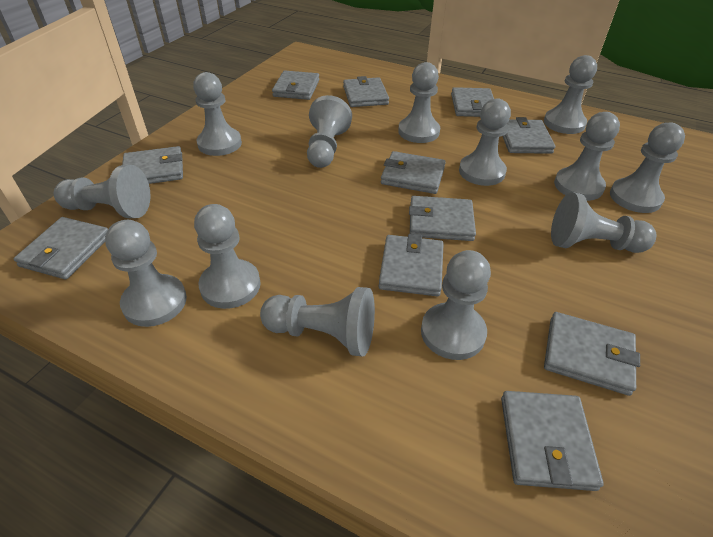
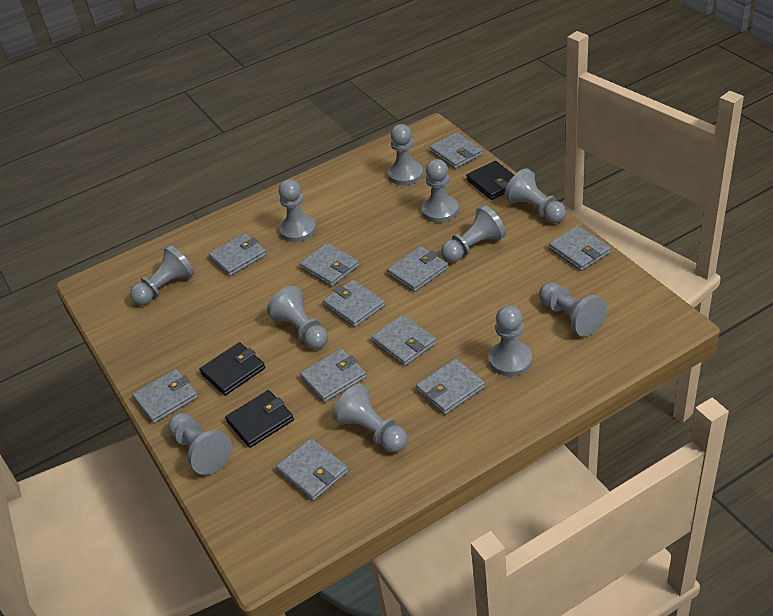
black wallet: 0 -> 3
grey pawn: 13 -> 11

